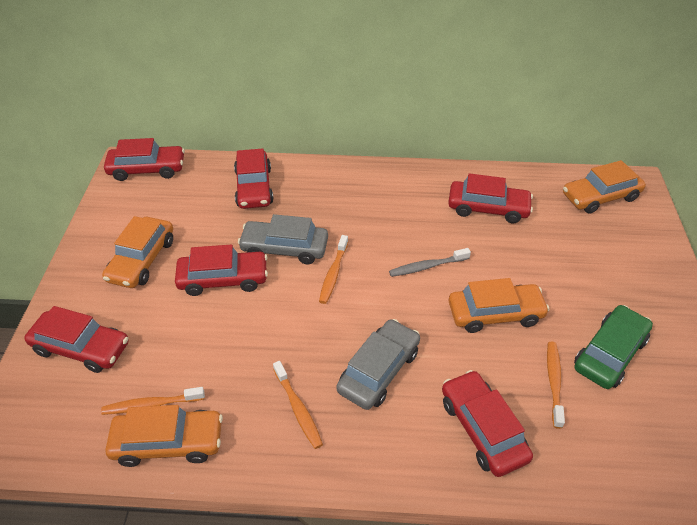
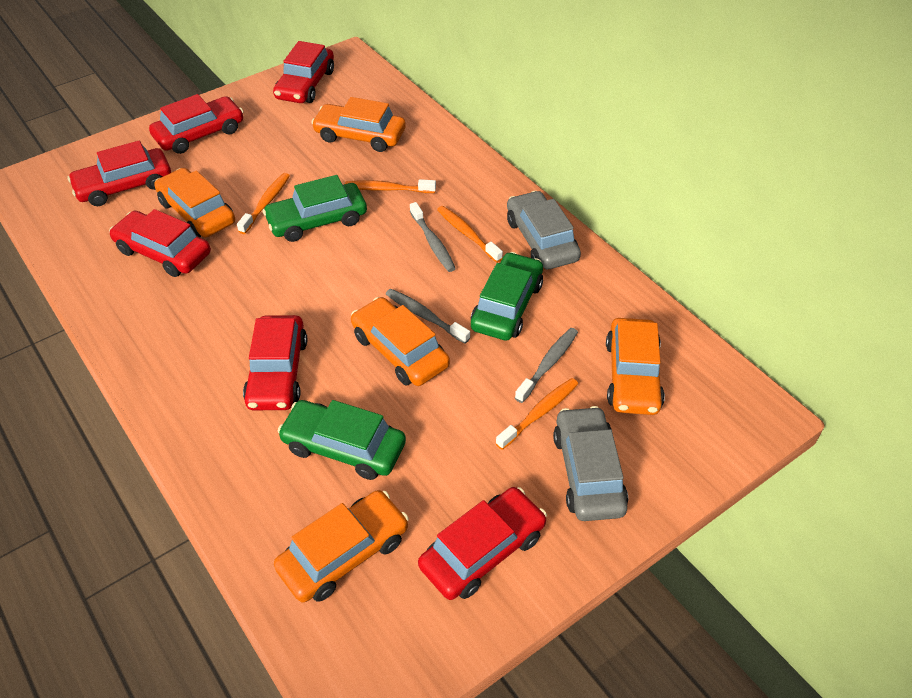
green car: 1 -> 3
grey toothbrush: 1 -> 3
orange car: 4 -> 5

